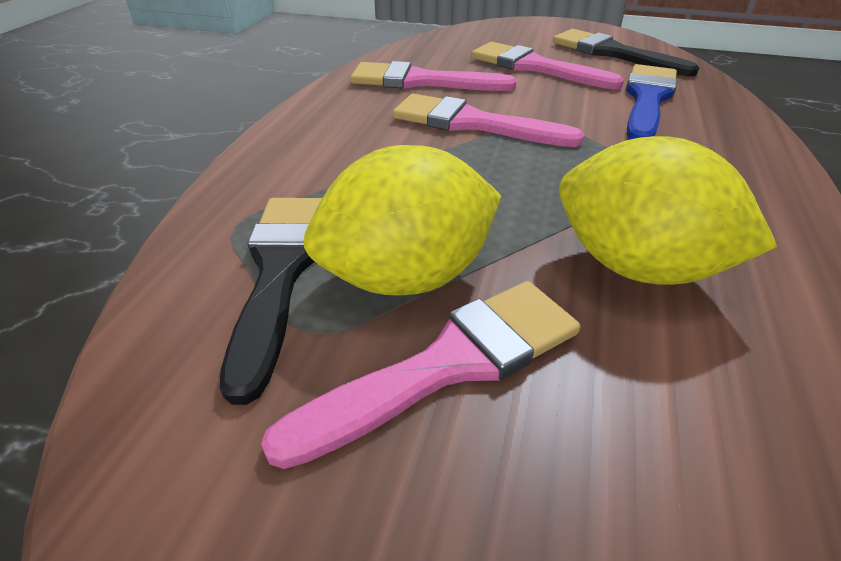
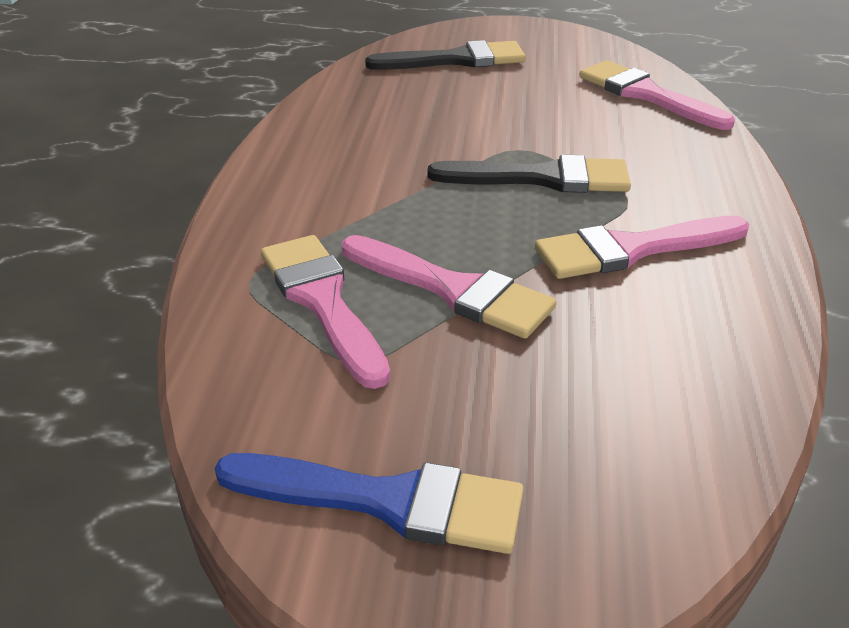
yellow lemon: 2 -> 0

